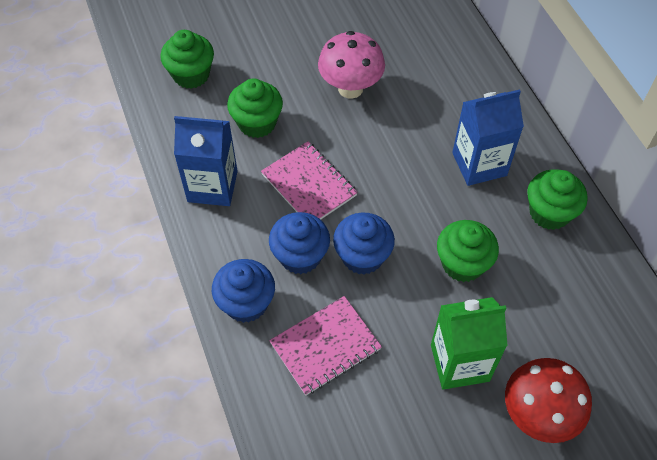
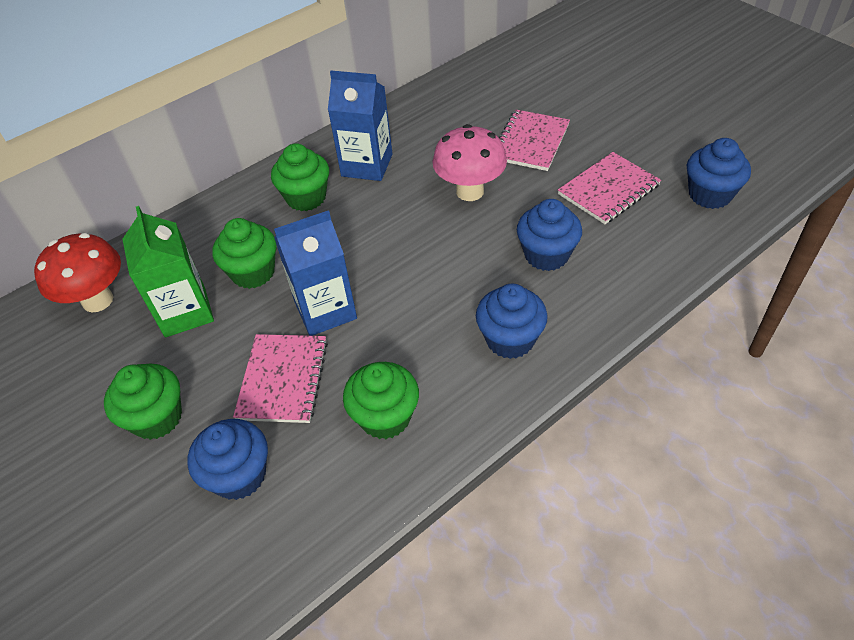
blue cupcake: 3 -> 4
pink notebook: 2 -> 3

